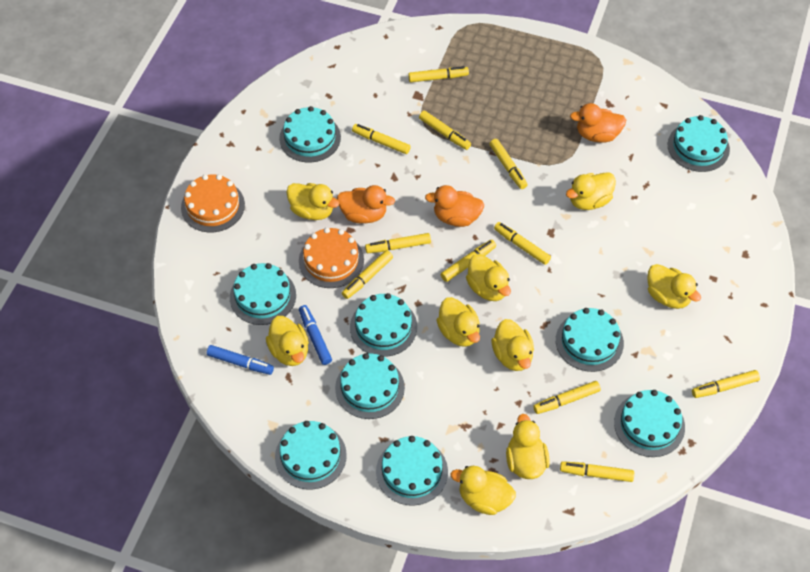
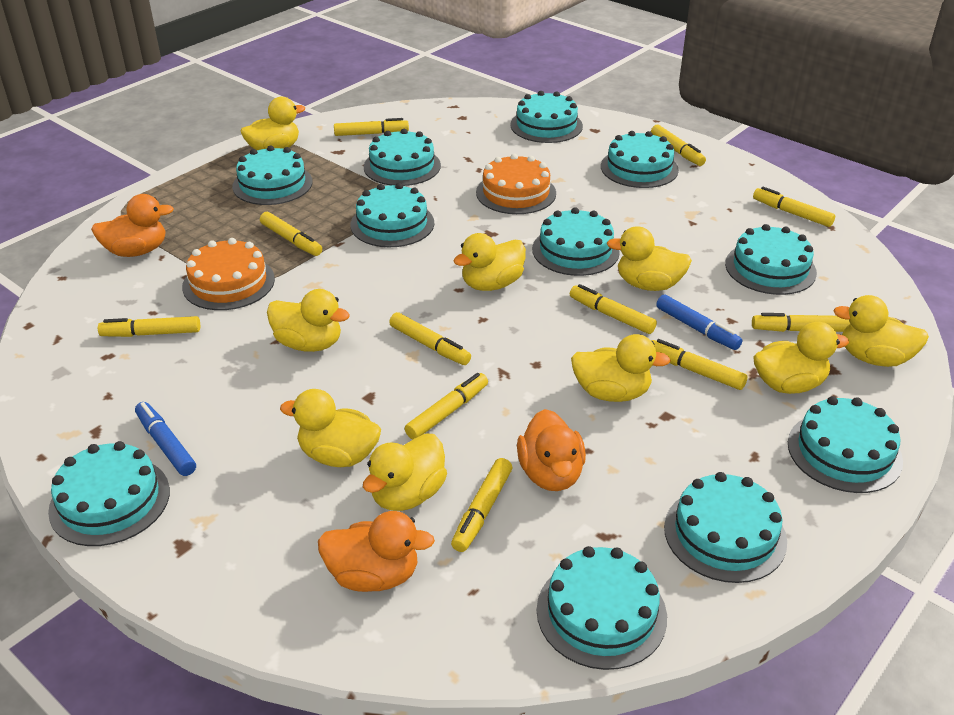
turquoise cake: 9 -> 11

